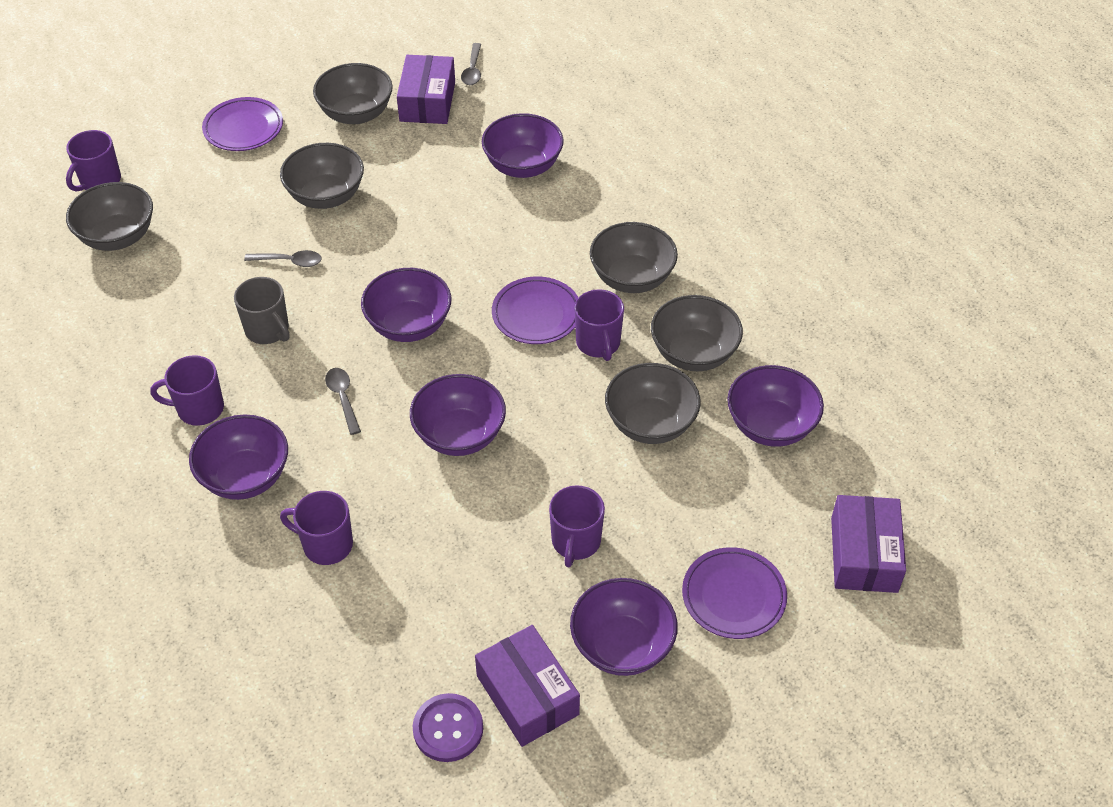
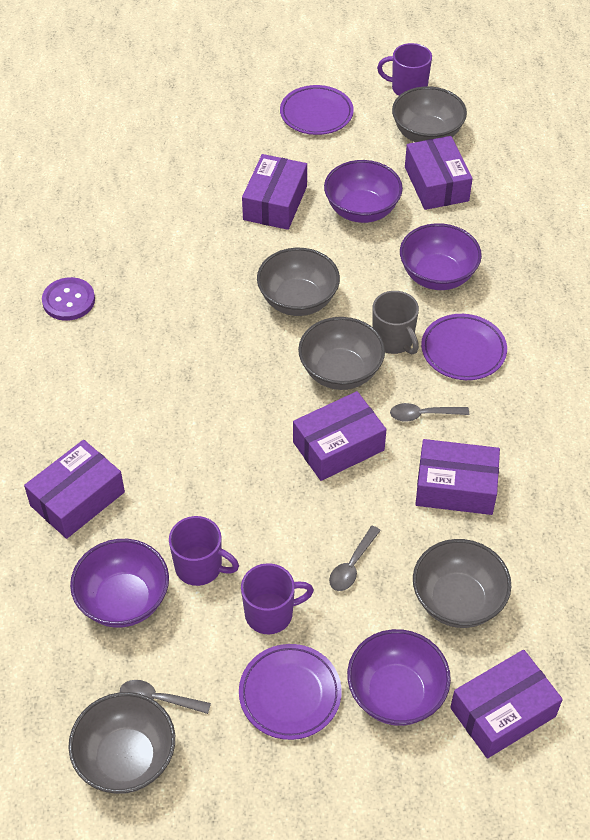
grey bowl: 6 -> 5
purple bowl: 6 -> 4
purple box: 3 -> 6
purple mug: 5 -> 3

